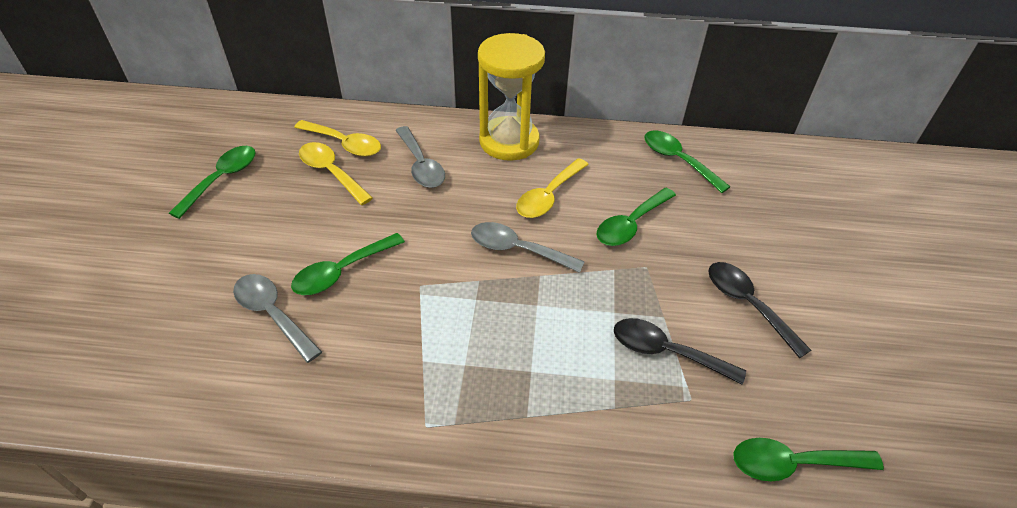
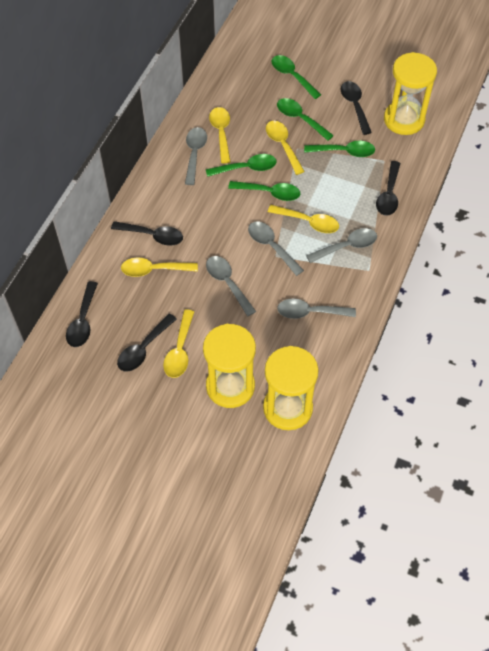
black spoon: 2 -> 5
grey spoon: 3 -> 5
yellow hourglass: 1 -> 3
yellow spoon: 3 -> 5

